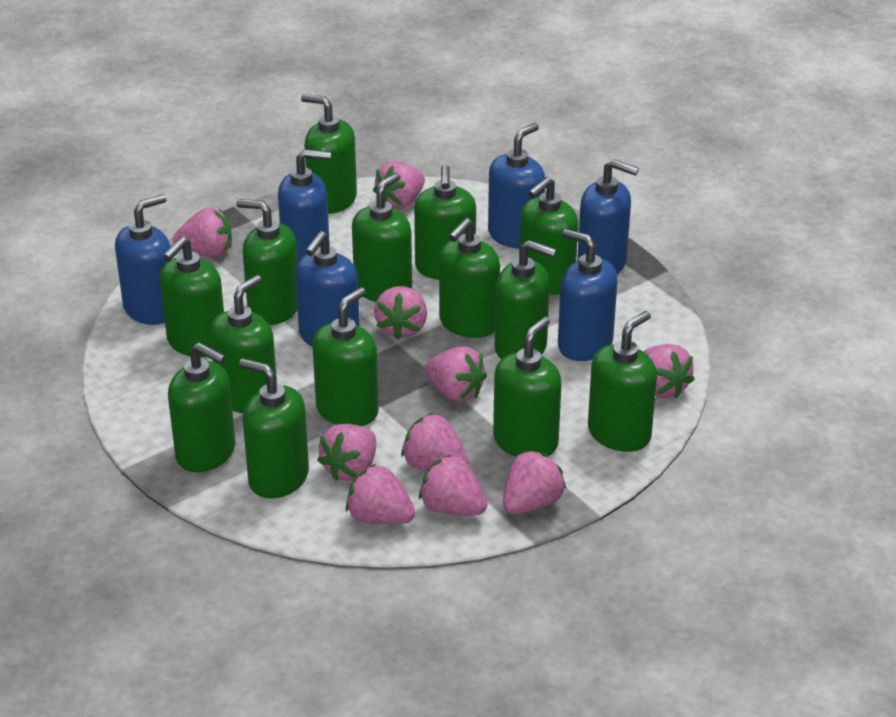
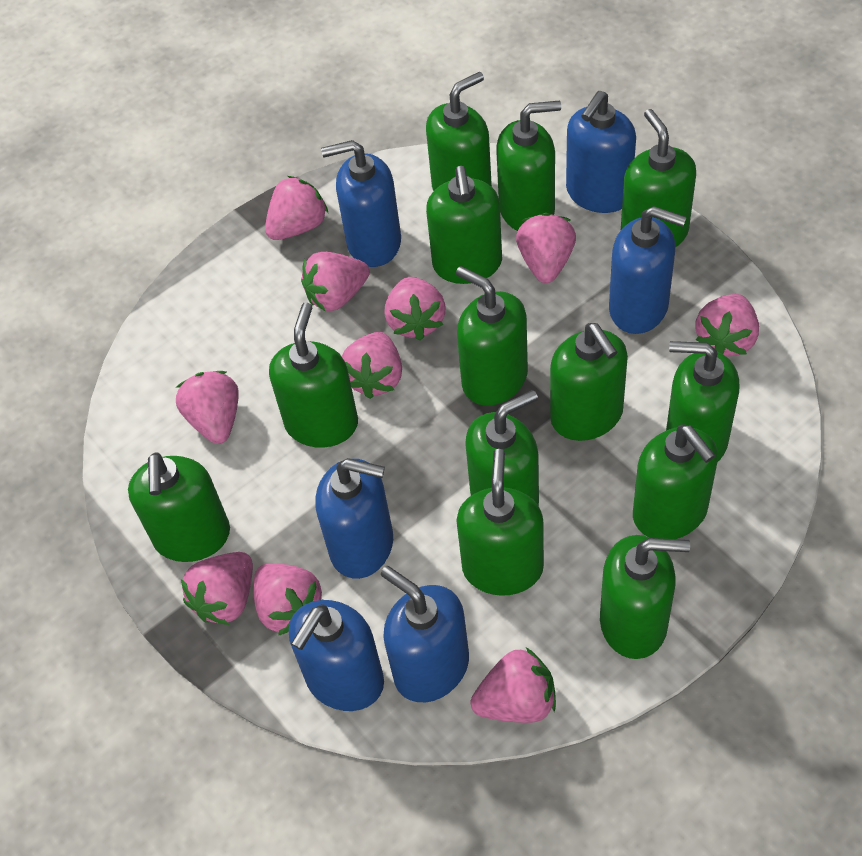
green soap dispenser: 14 -> 13

